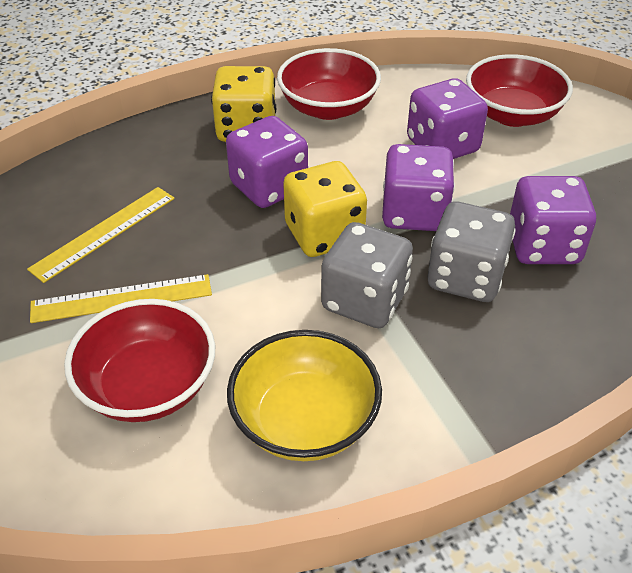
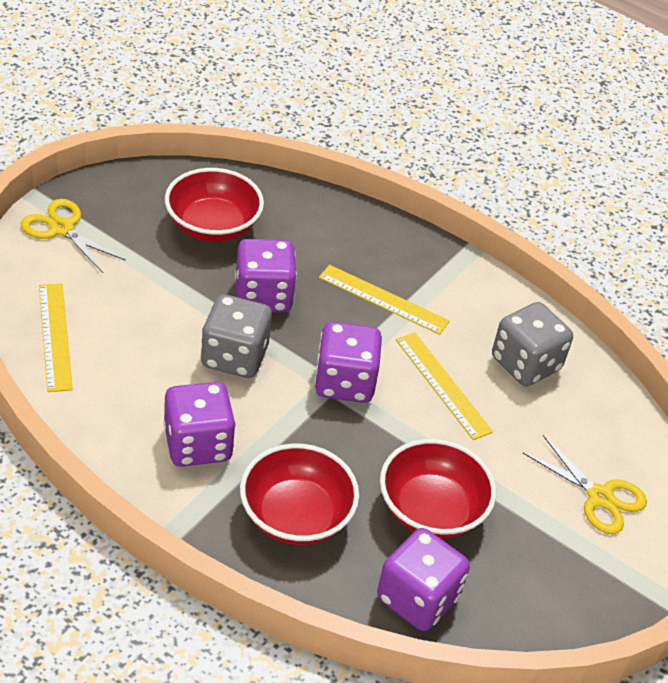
yellow bowl: 1 -> 0
yellow dice: 2 -> 0
yellow ruler: 2 -> 3
yellow scissors: 0 -> 2

